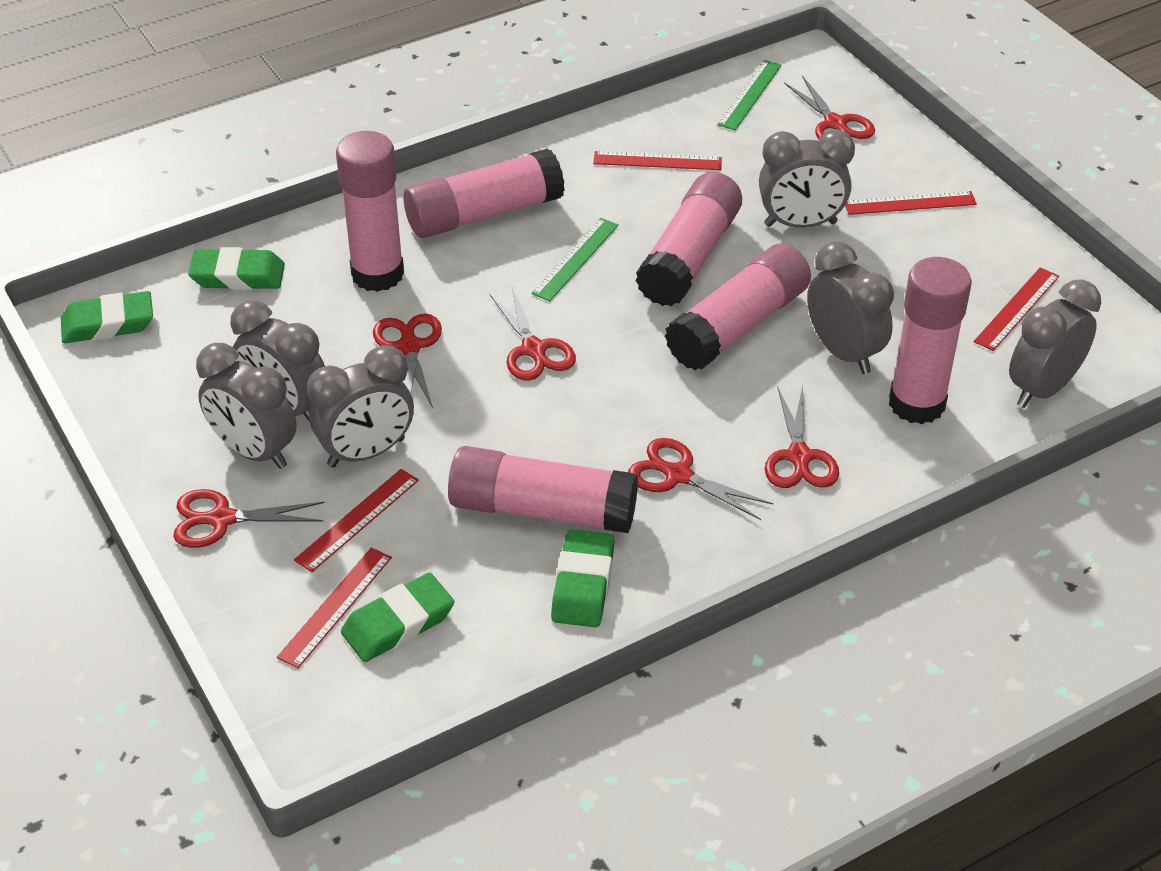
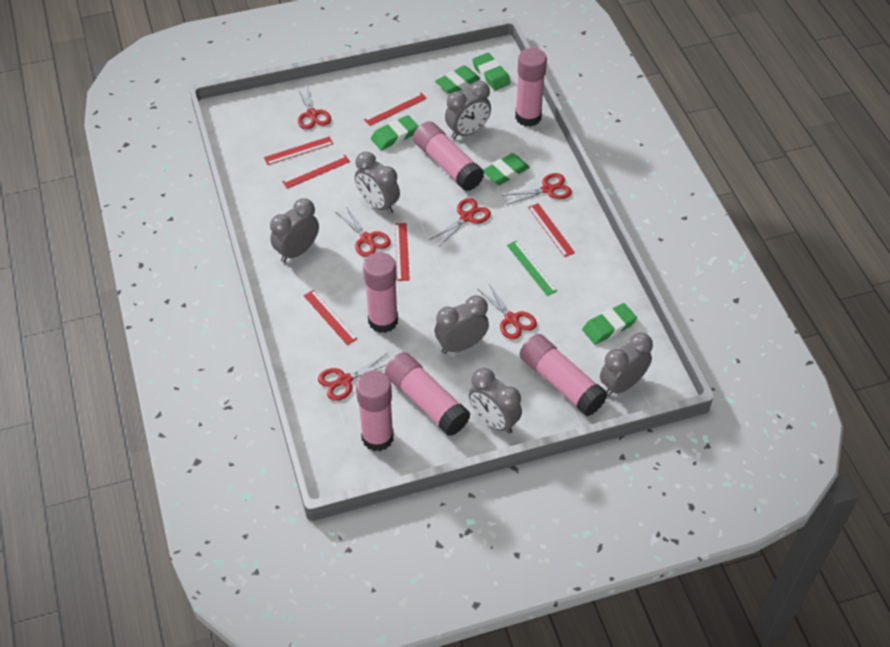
green eraser: 4 -> 5
green ruler: 2 -> 1
red ruler: 5 -> 6

